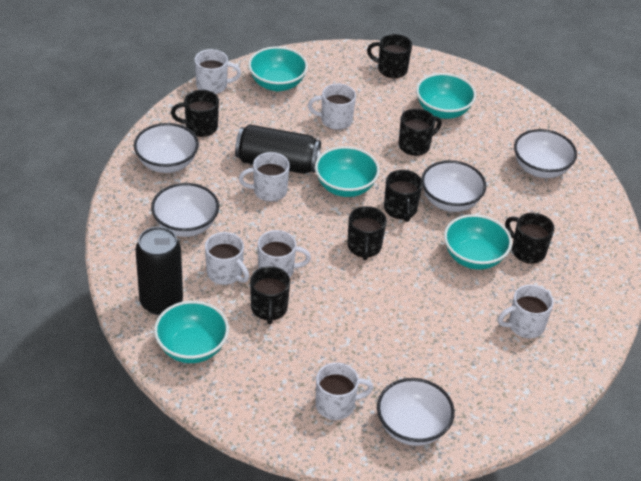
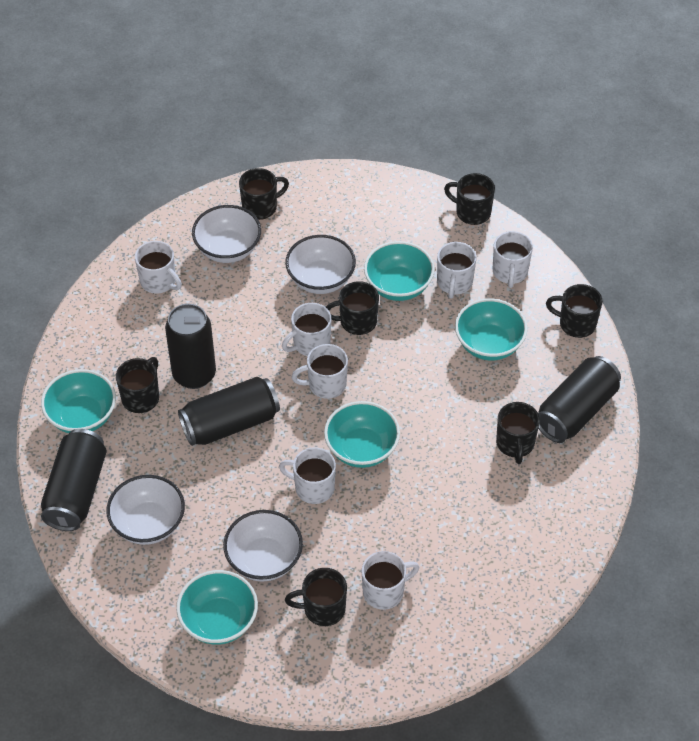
black can: 2 -> 4
white bowl: 5 -> 4

